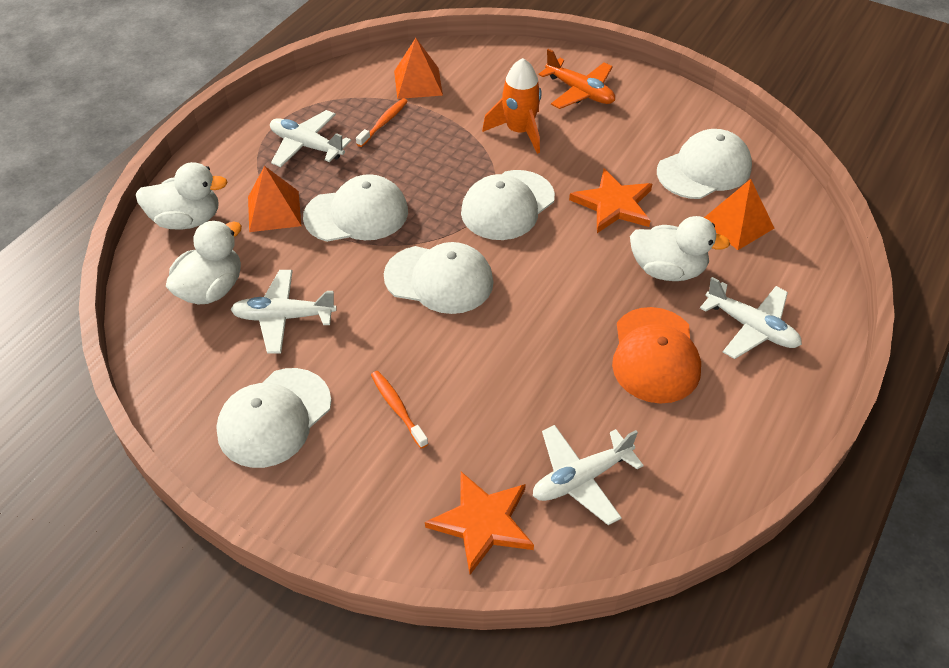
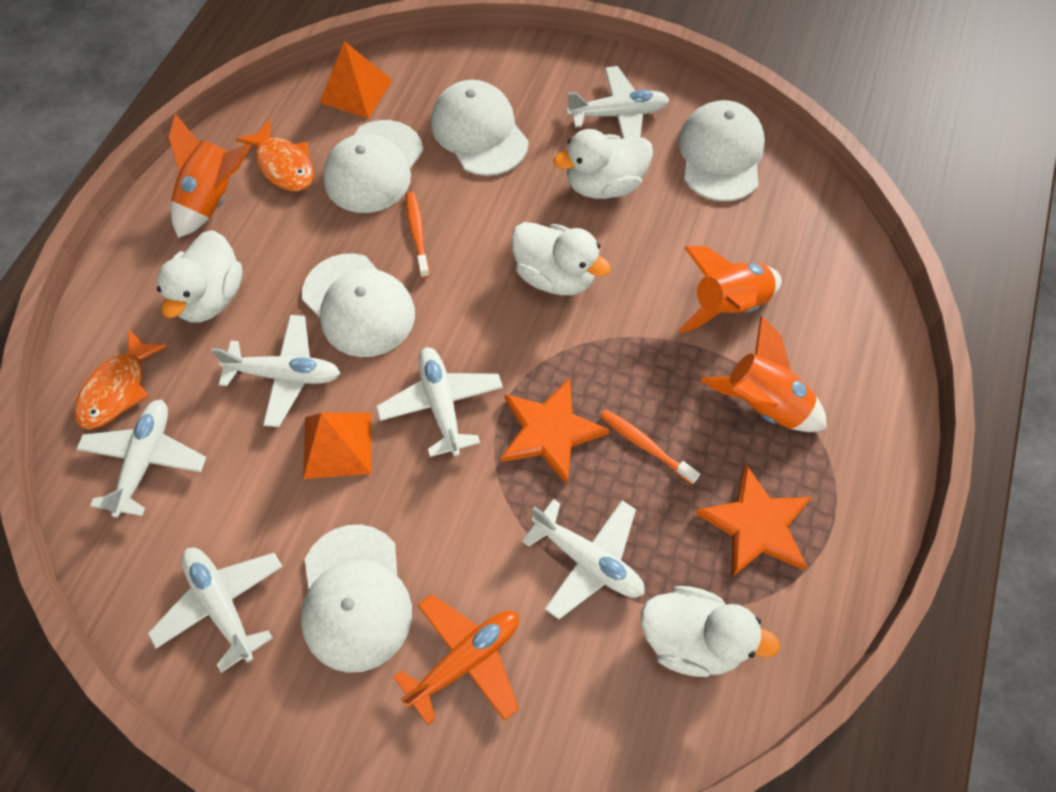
orange cap: 1 -> 0
orange fish: 0 -> 2
orange pyramid: 3 -> 2
orange rocket: 1 -> 3
white duck: 3 -> 4
white plane: 4 -> 6

